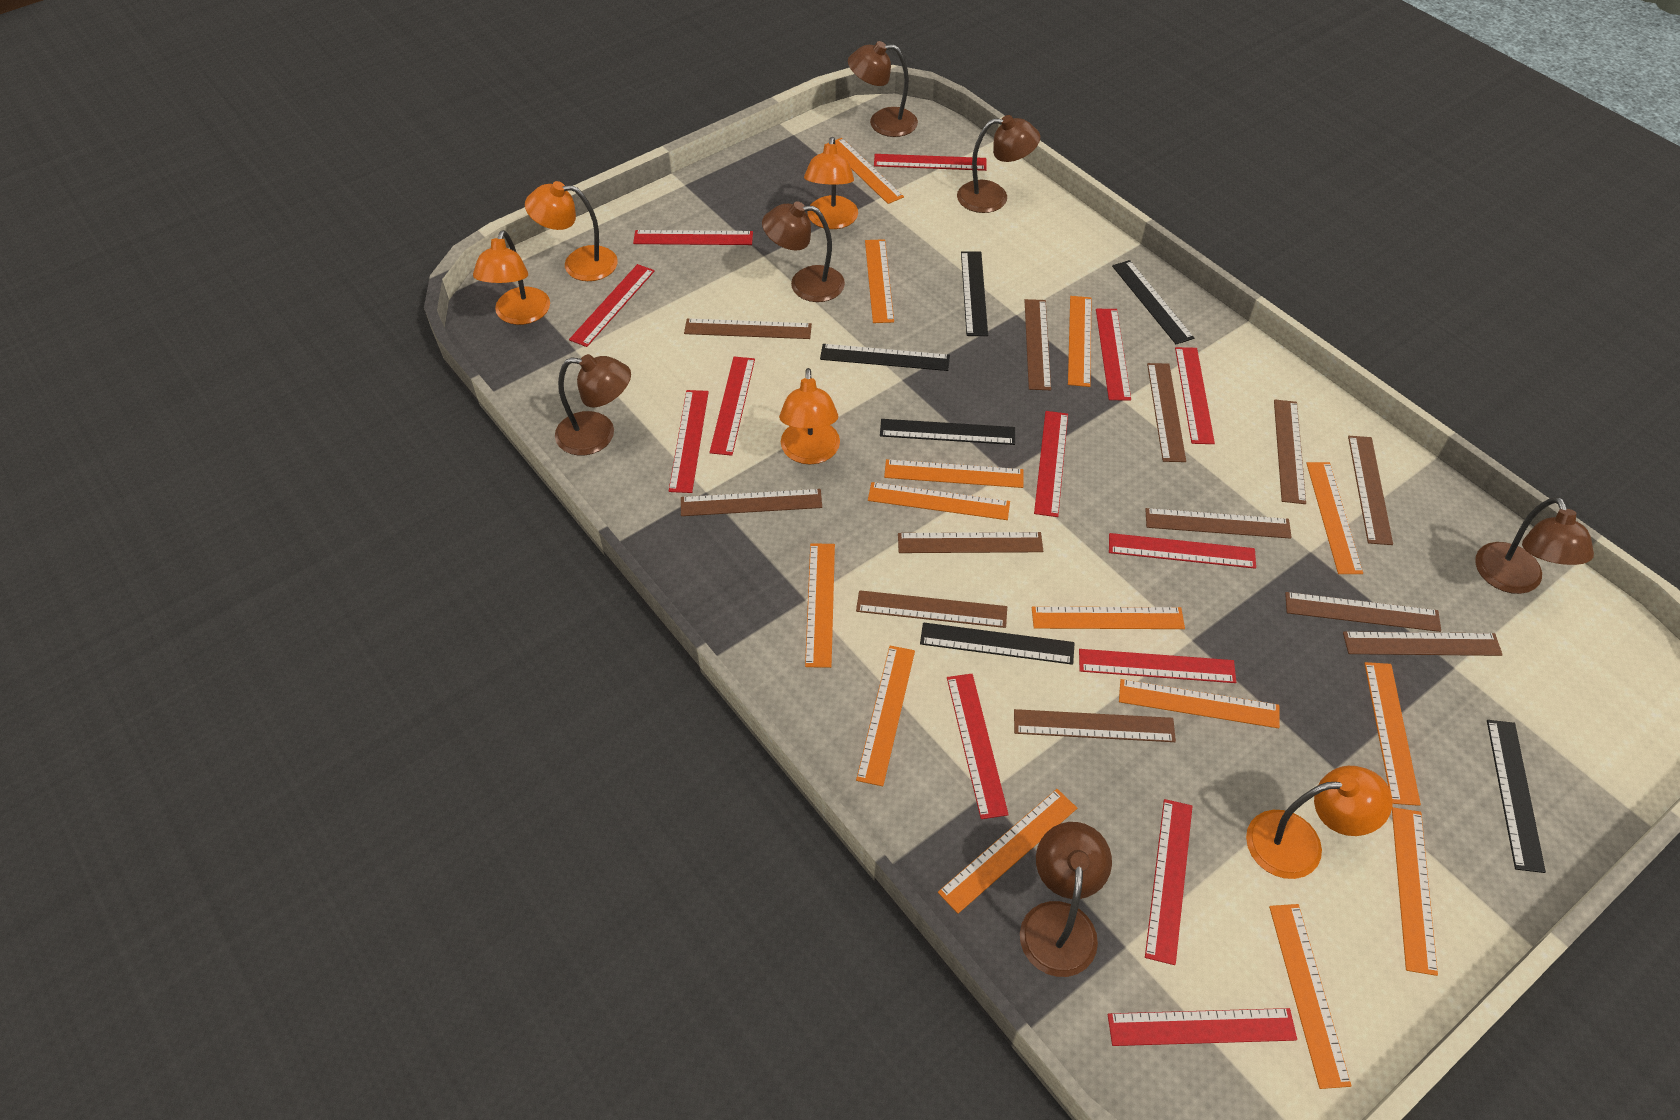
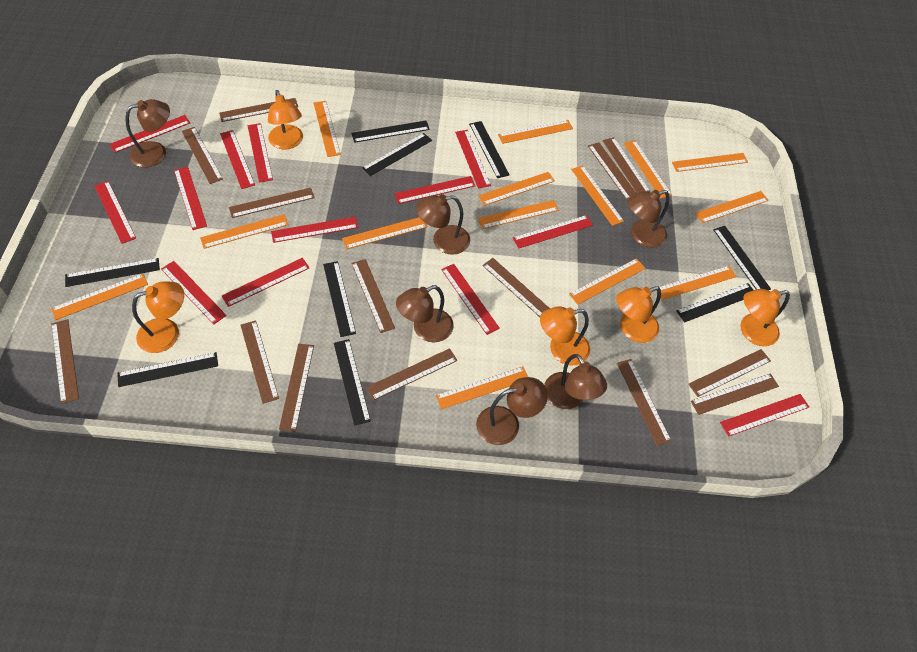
black ruler: 6 -> 9
brown ruler: 12 -> 14

